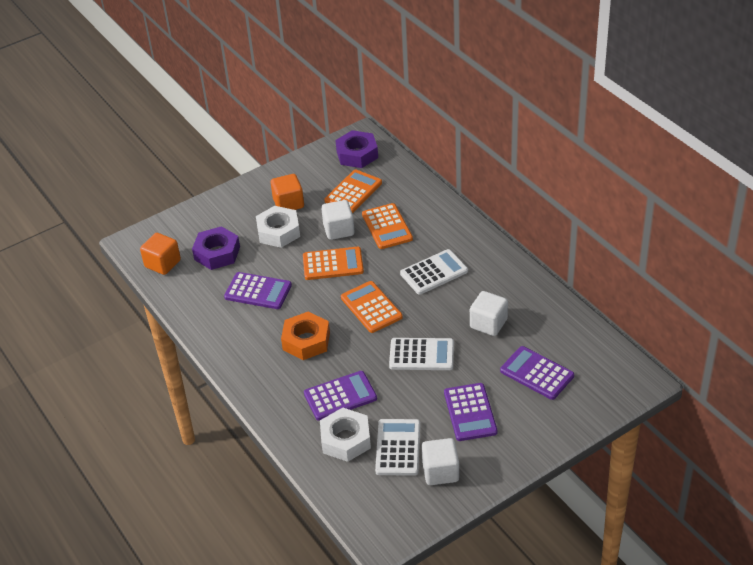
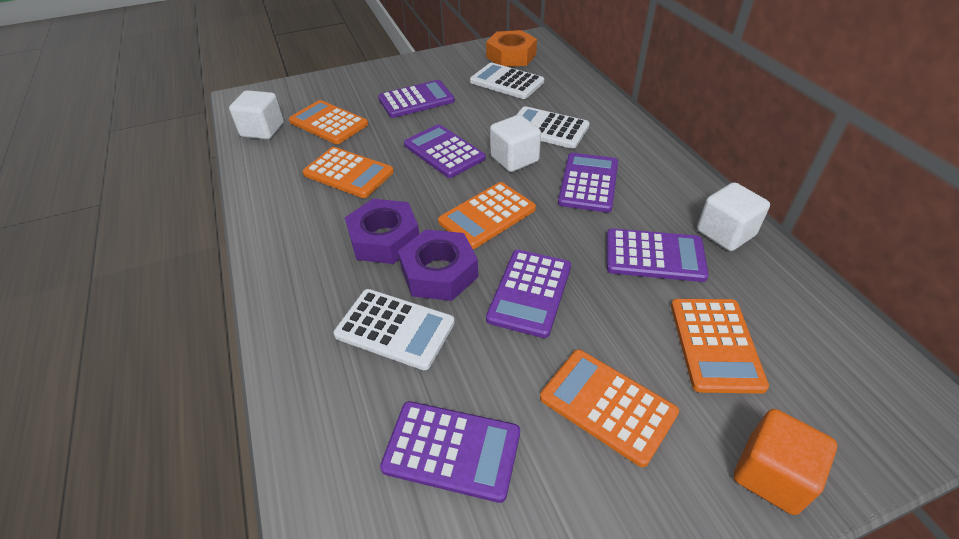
orange calculator: 4 -> 5
orange cube: 2 -> 1
purple calculator: 4 -> 6
white nut: 2 -> 0

